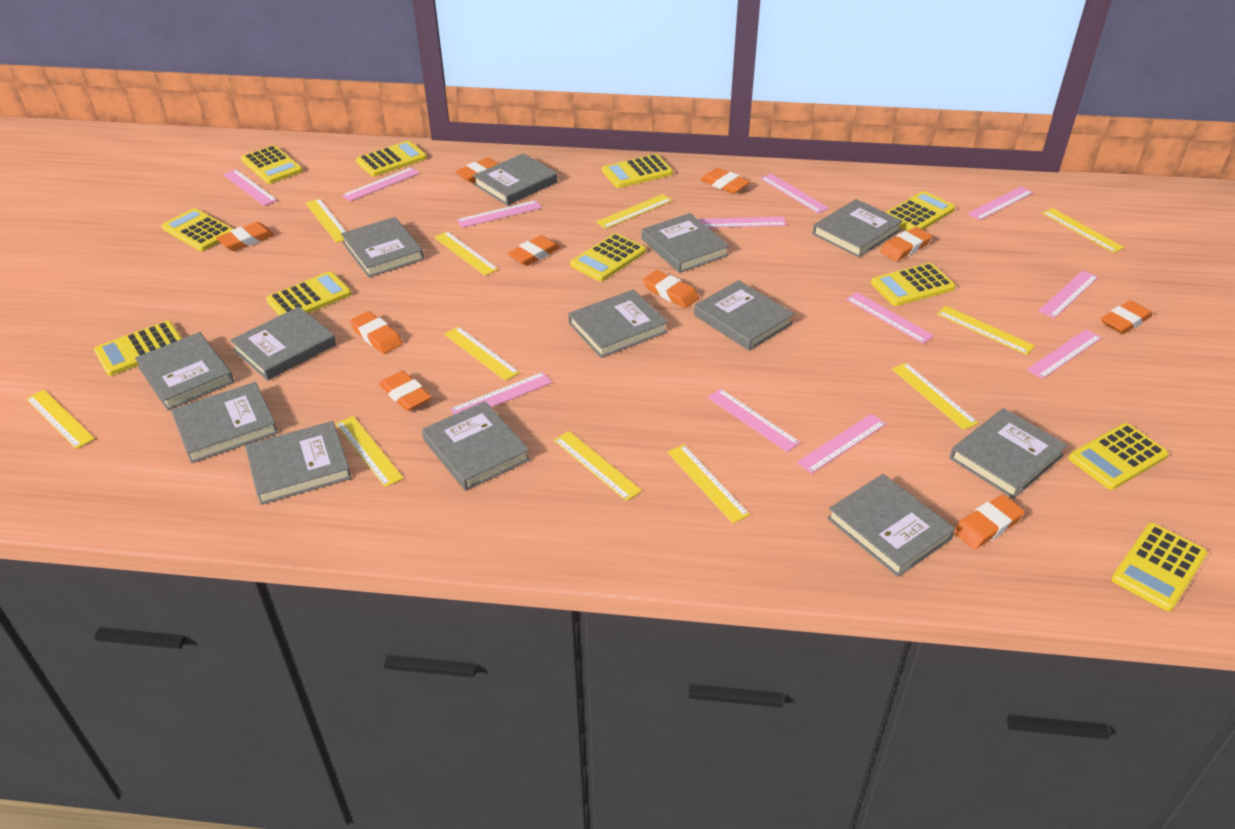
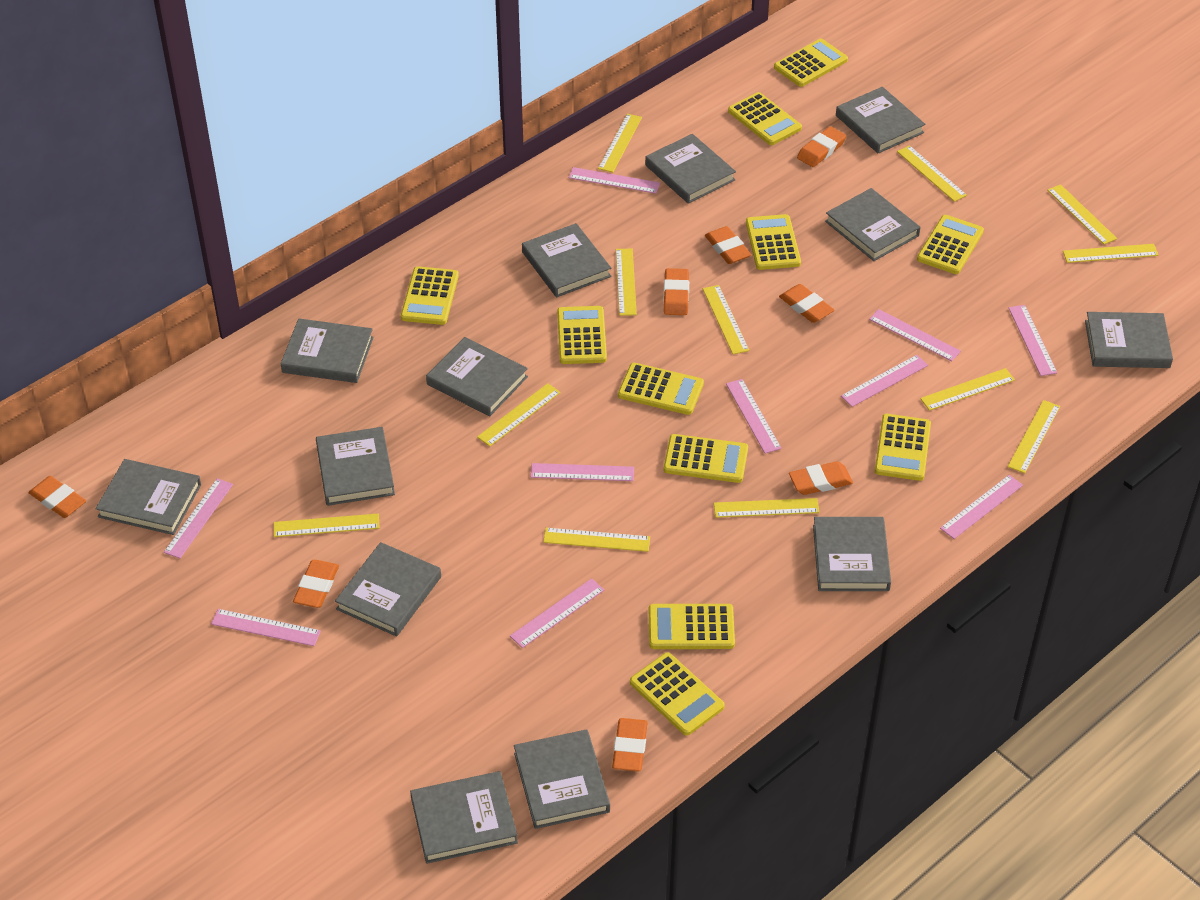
orange eraser: 10 -> 8
pink ruler: 12 -> 10
yellow ruler: 11 -> 12

